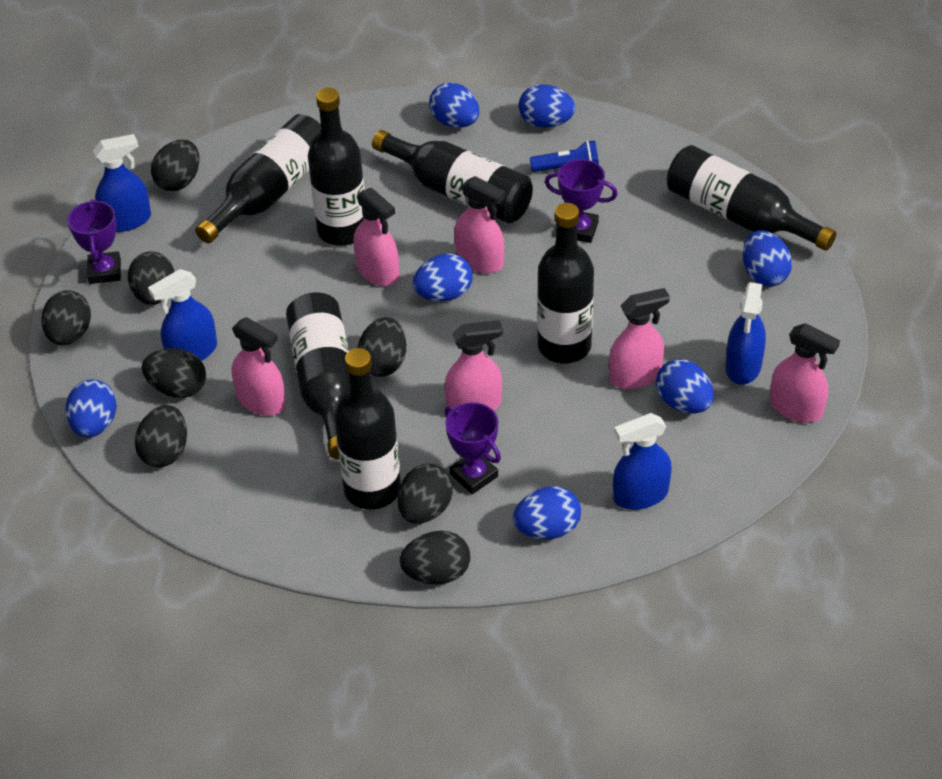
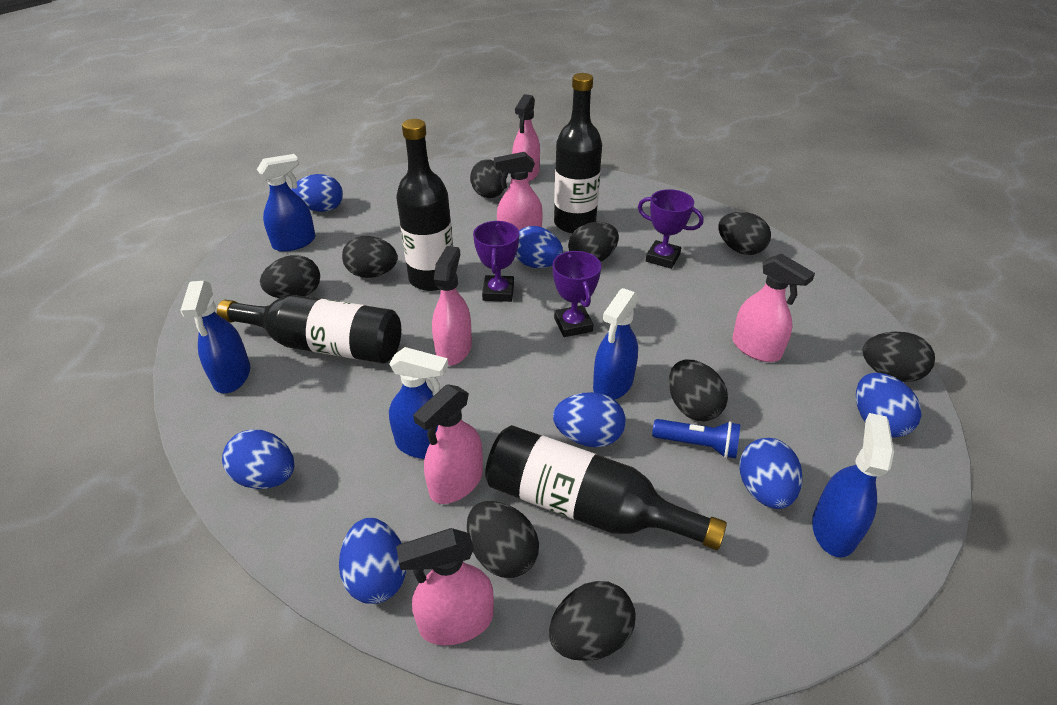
black bottle: 7 -> 4
black egg: 8 -> 9
blue spray bottle: 4 -> 5

